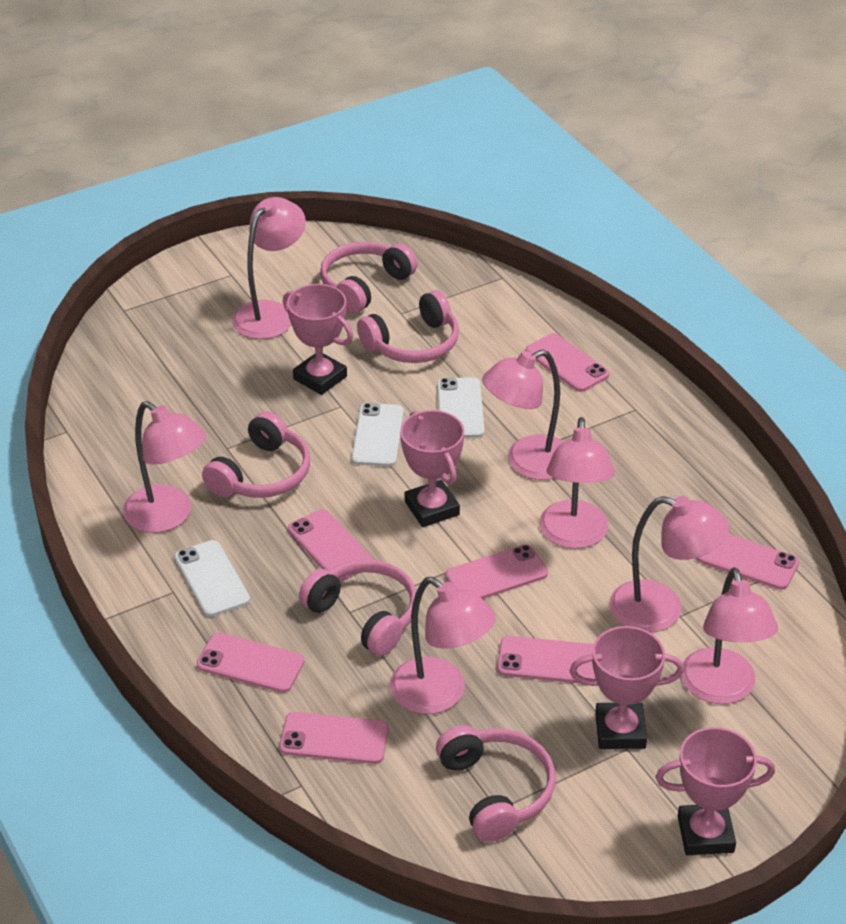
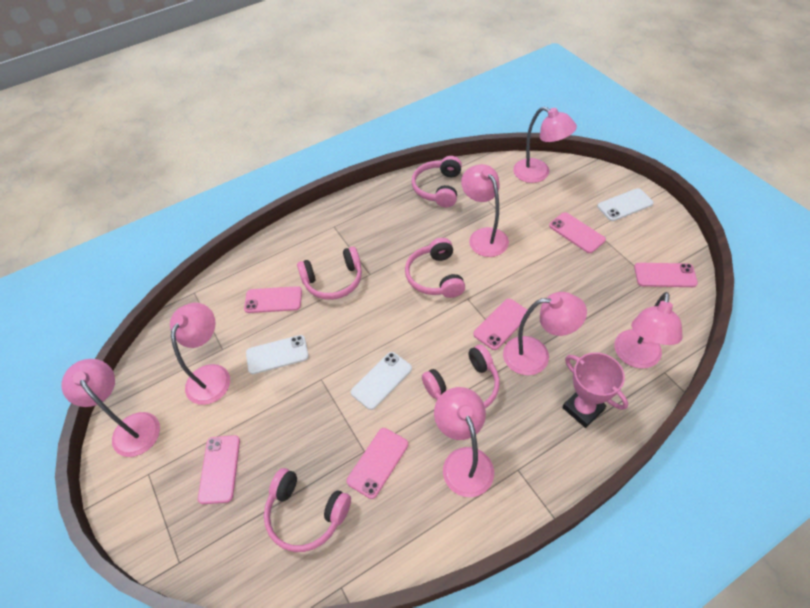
pink phone: 7 -> 6
pink trophy: 4 -> 1

